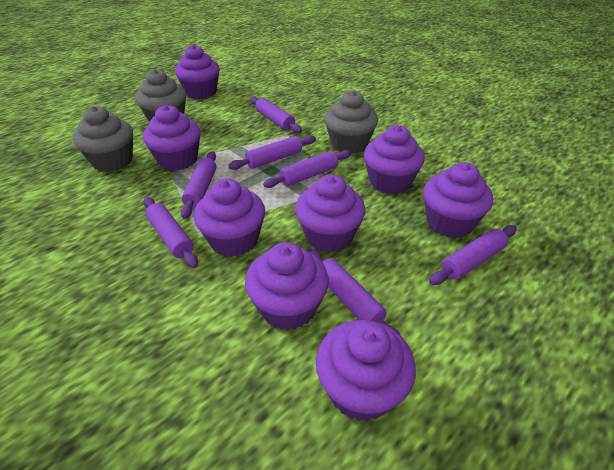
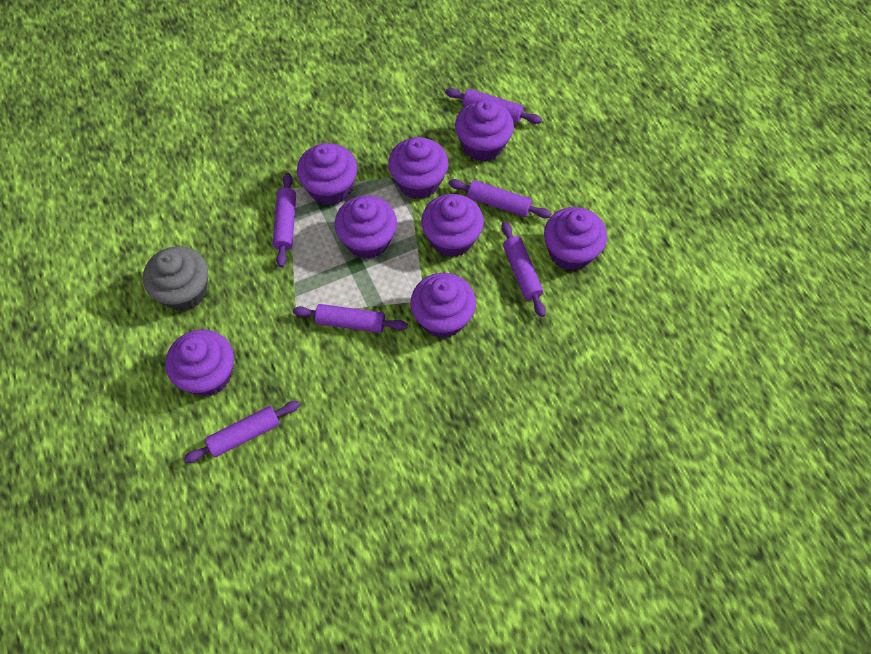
grey cupcake: 3 -> 1
purple rolling pin: 7 -> 6

